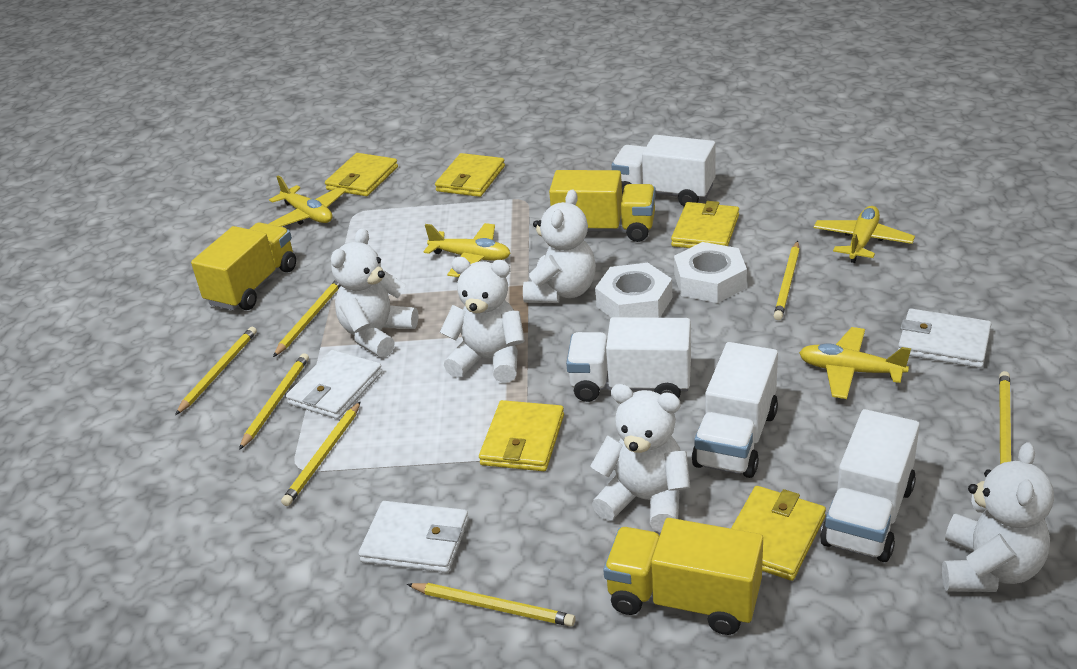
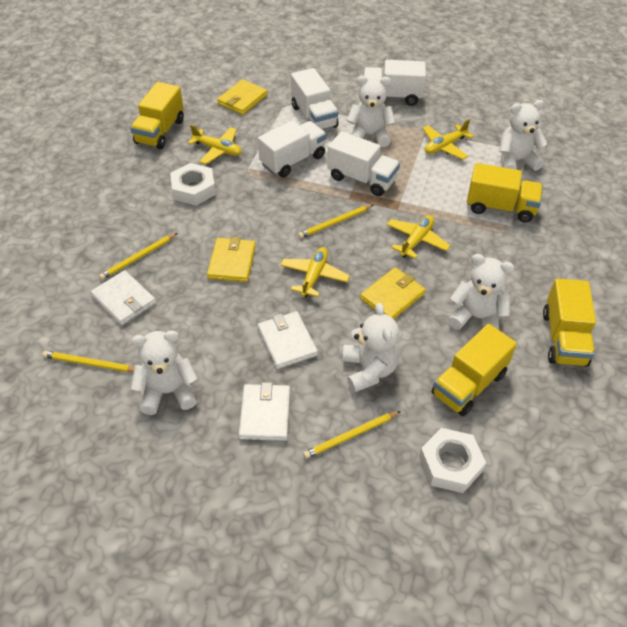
yellow pencil: 7 -> 4
yellow truck: 3 -> 4
yellow wallet: 5 -> 3

